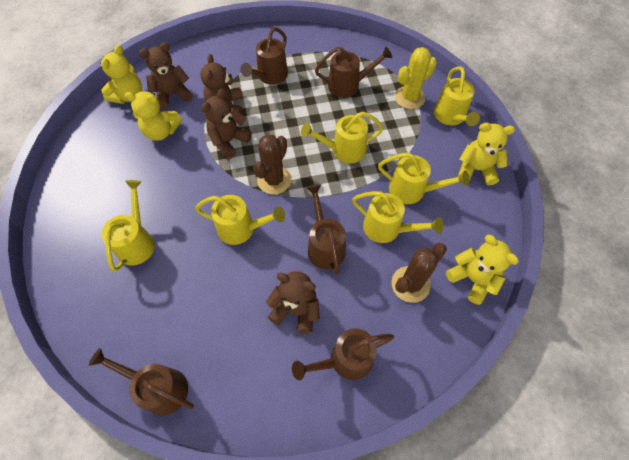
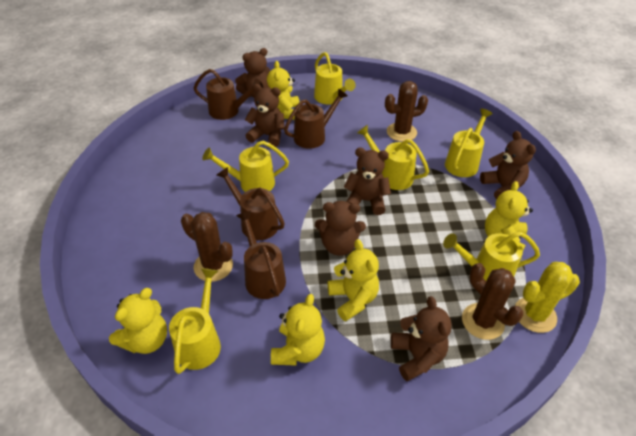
brown cactus: 2 -> 3
brown teddy bear: 4 -> 6
brown watering can: 5 -> 4
yellow teddy bear: 4 -> 5

